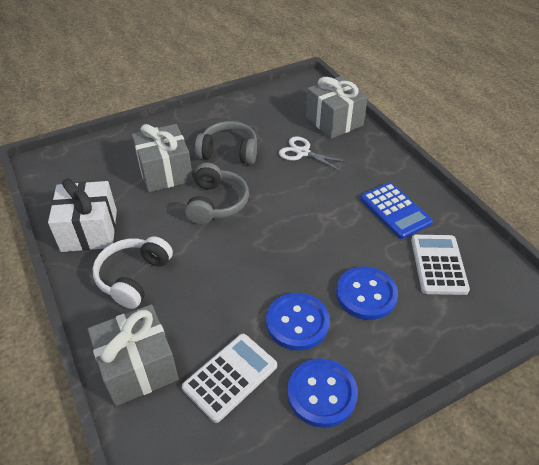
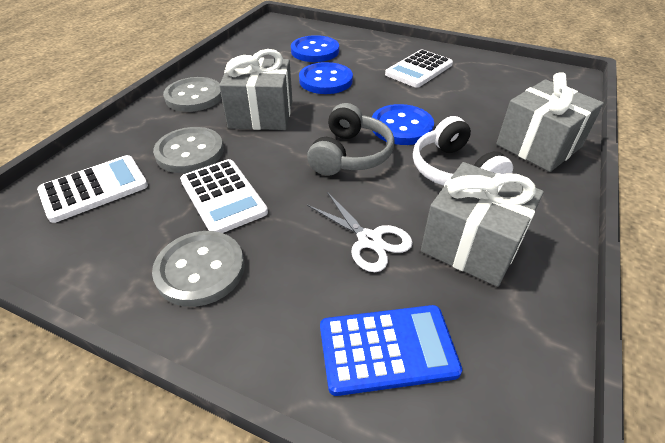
grey button: 0 -> 3
grey headphones: 2 -> 1
white calculator: 2 -> 3
white gift: 1 -> 0

